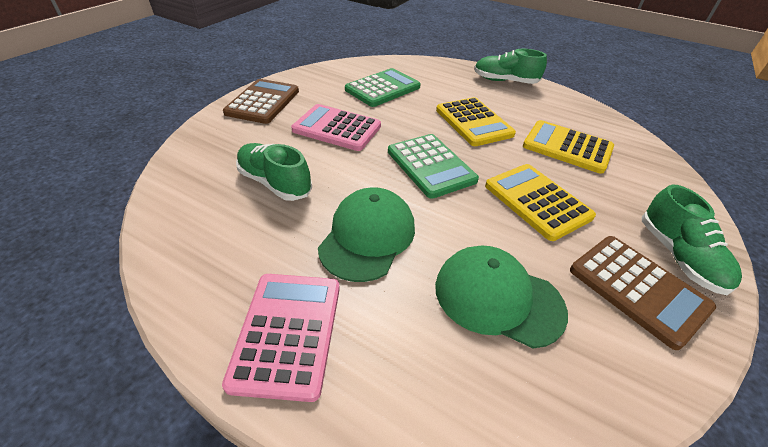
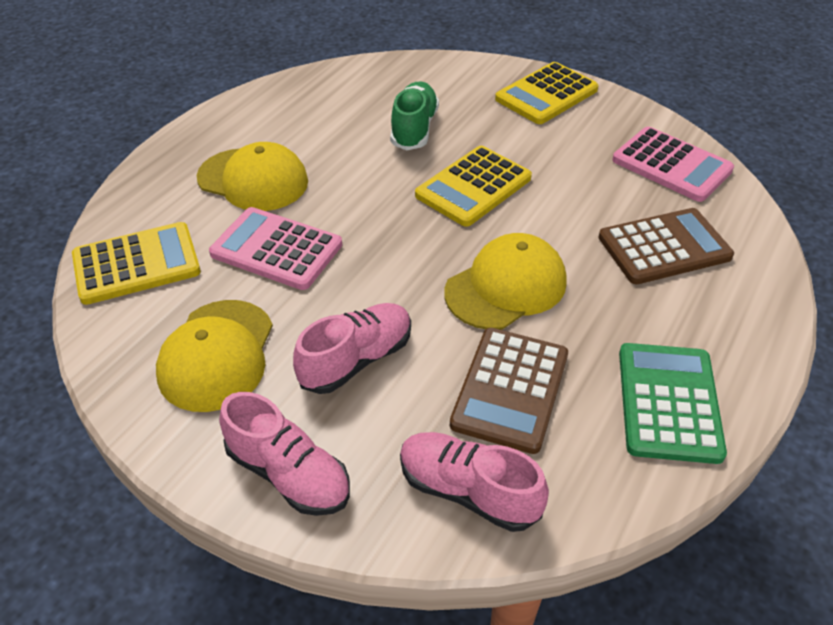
green calculator: 2 -> 1
green cap: 2 -> 0
green shoe: 3 -> 1
pink shoe: 0 -> 3
yellow cap: 0 -> 3

